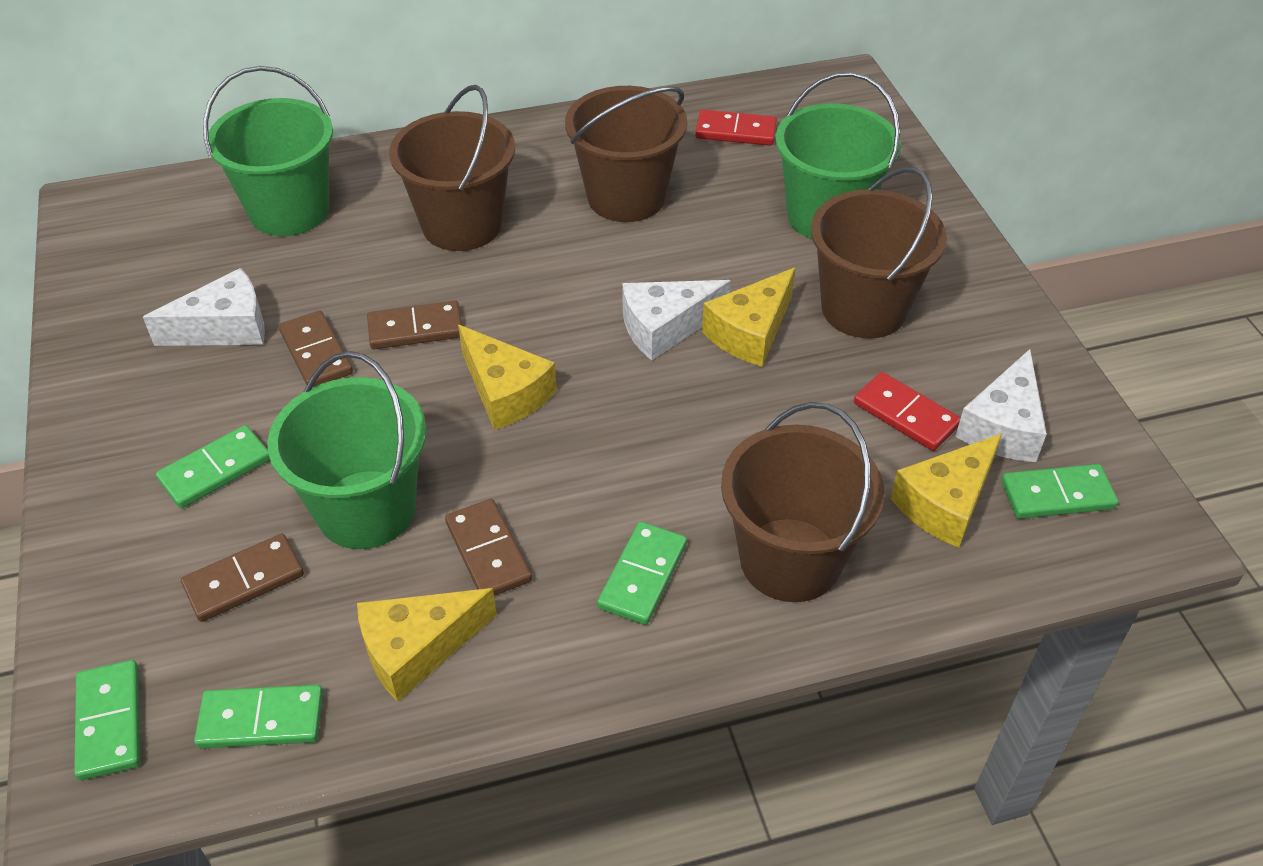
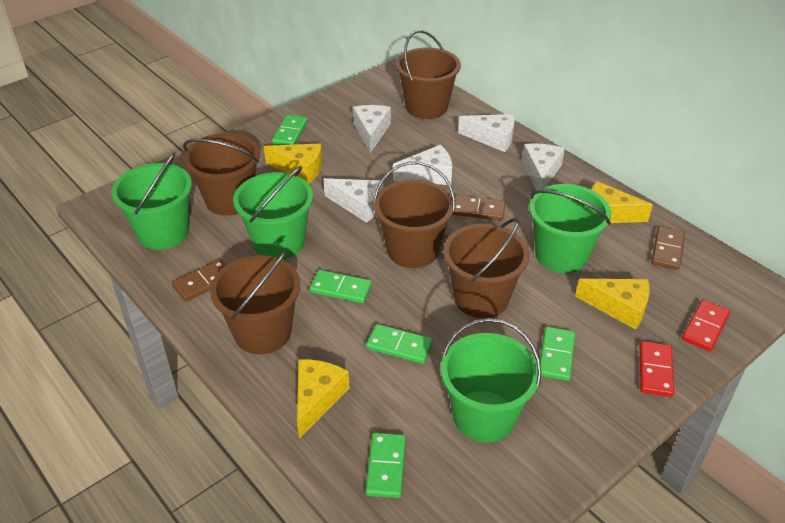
brown bucket: 4 -> 5
brown domino: 4 -> 3
green bucket: 3 -> 4
white cheese: 3 -> 5

